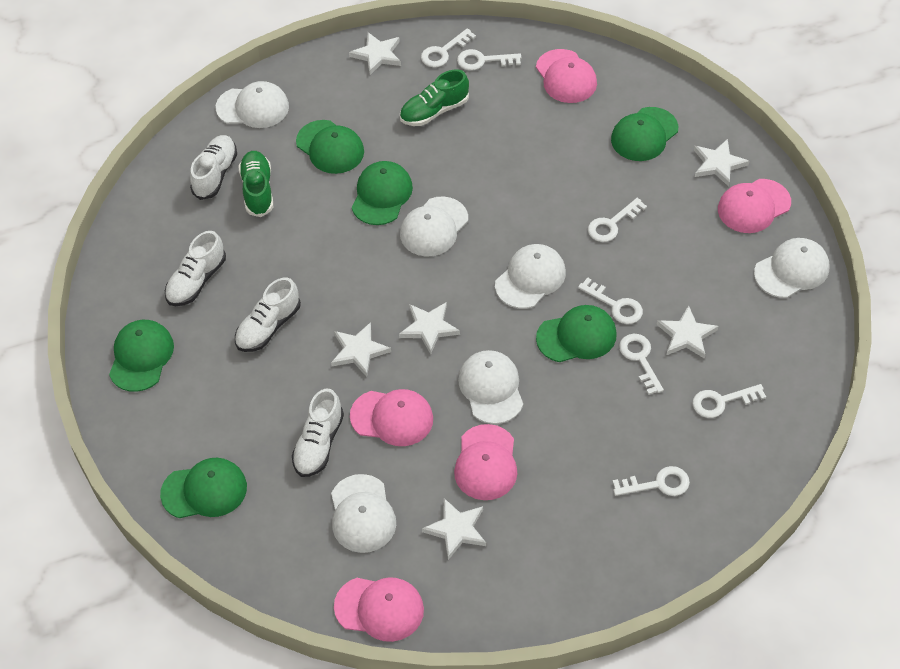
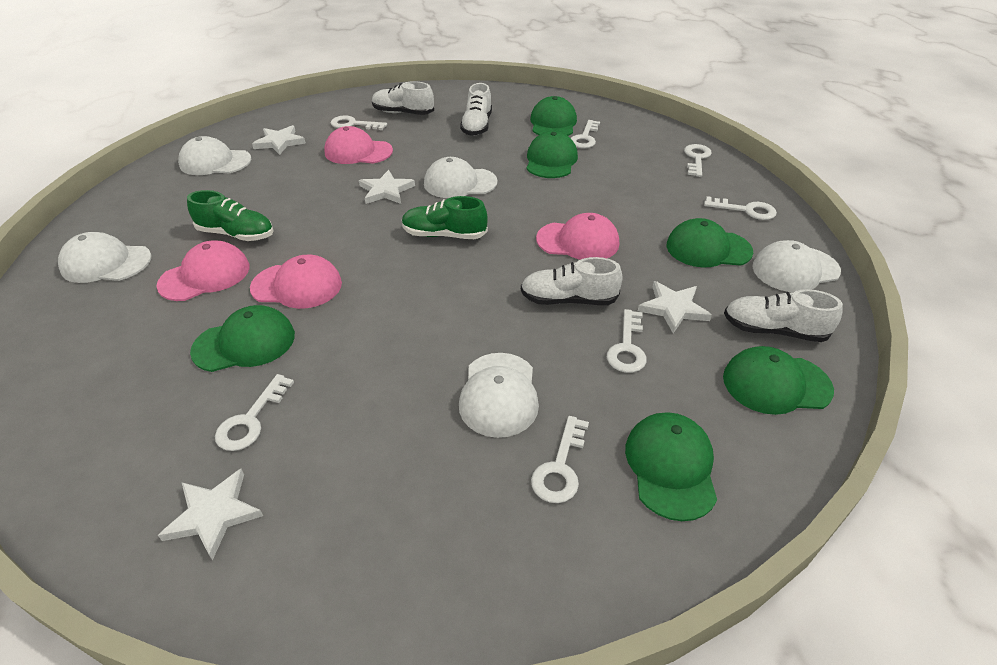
pink cap: 5 -> 4
white cap: 6 -> 5
white star: 6 -> 4

